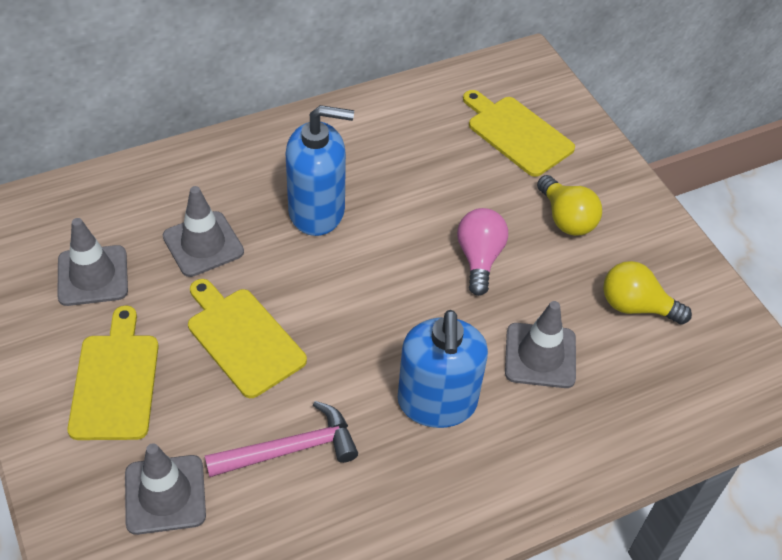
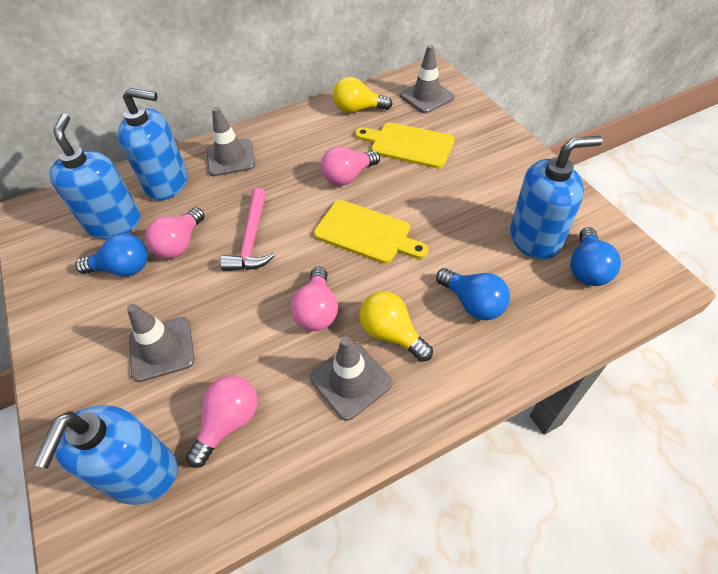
blue light bulb: 0 -> 3
blue soap dispenser: 2 -> 4
pink light bulb: 1 -> 4
yellow cutting board: 3 -> 2

